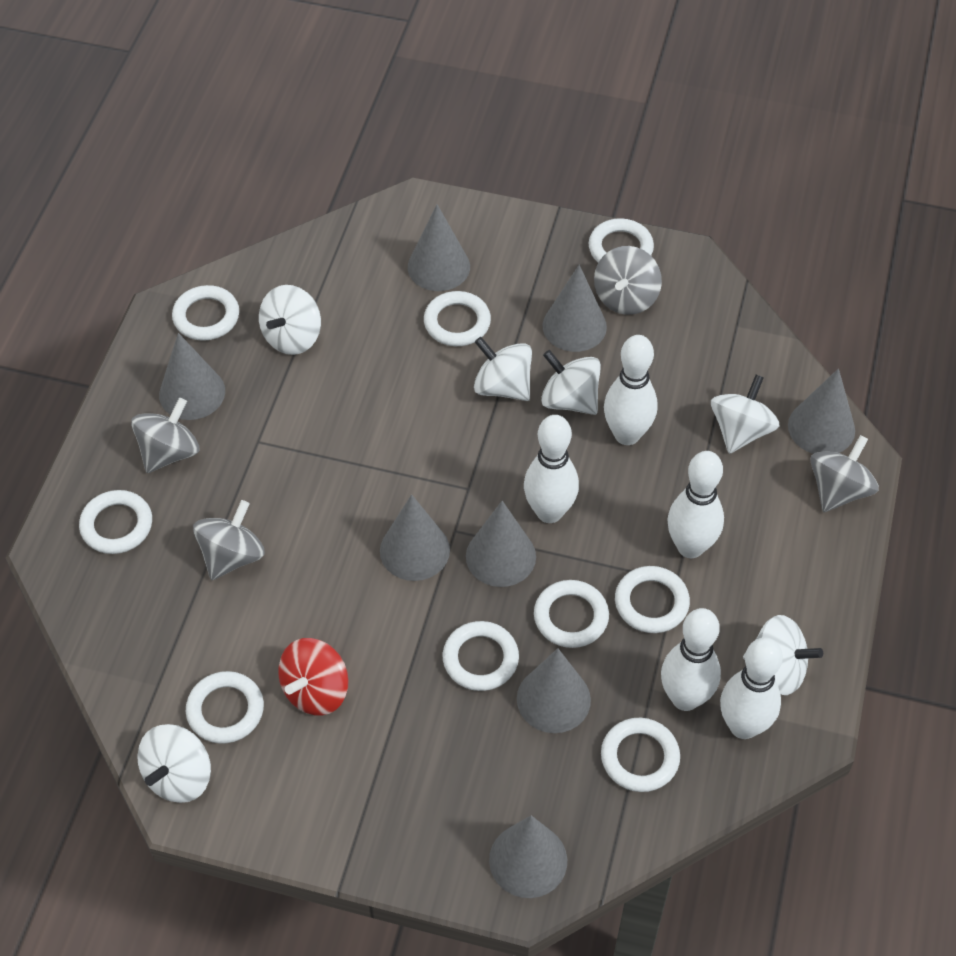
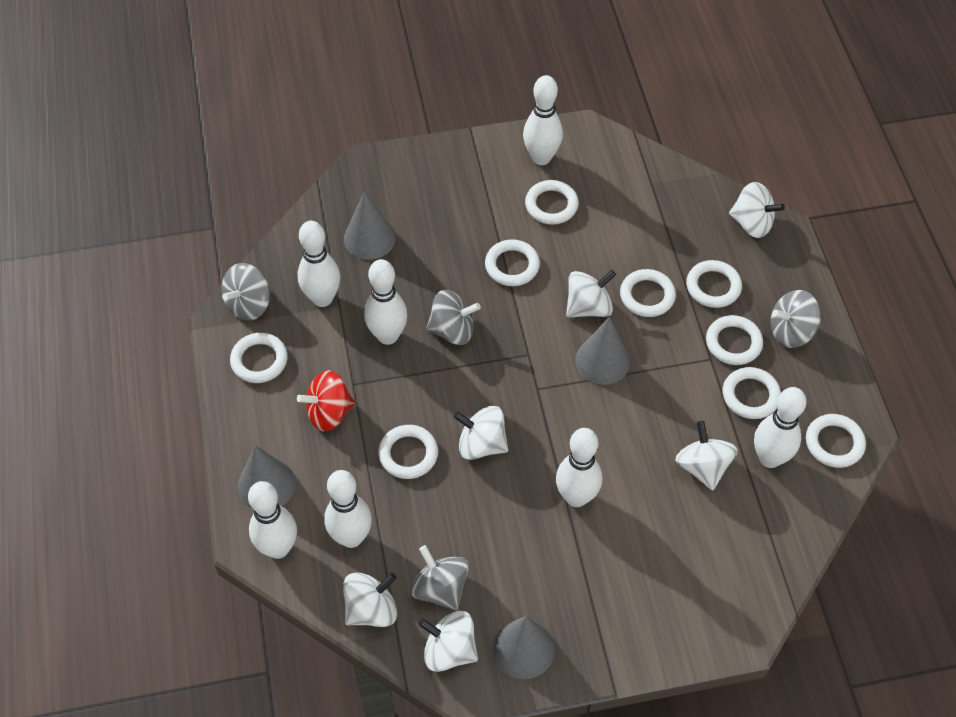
grey cone: 8 -> 4
white bowling pin: 5 -> 7

